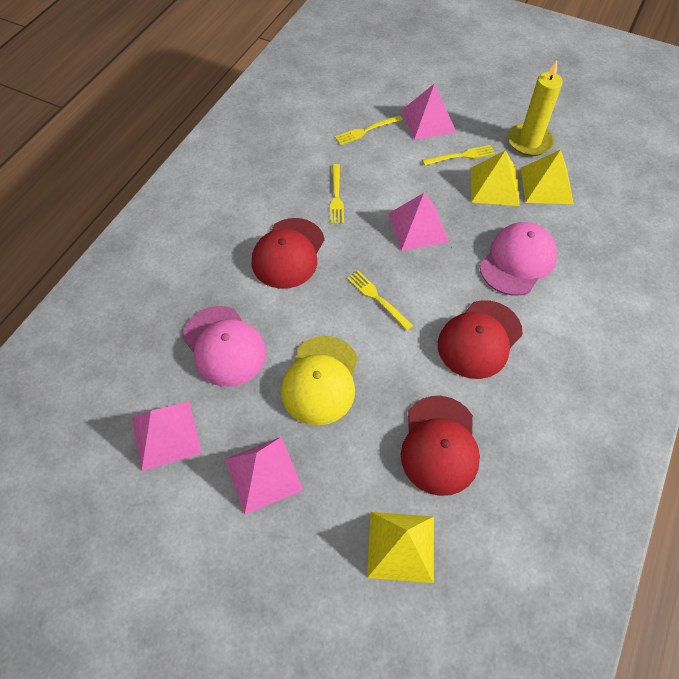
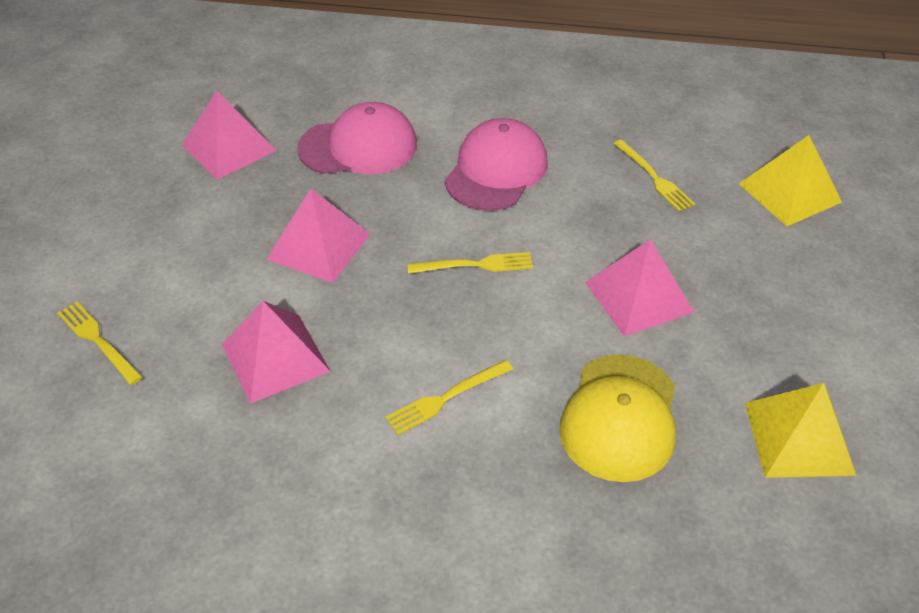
red cap: 3 -> 0
yellow candle: 1 -> 0
yellow pyramid: 3 -> 2

